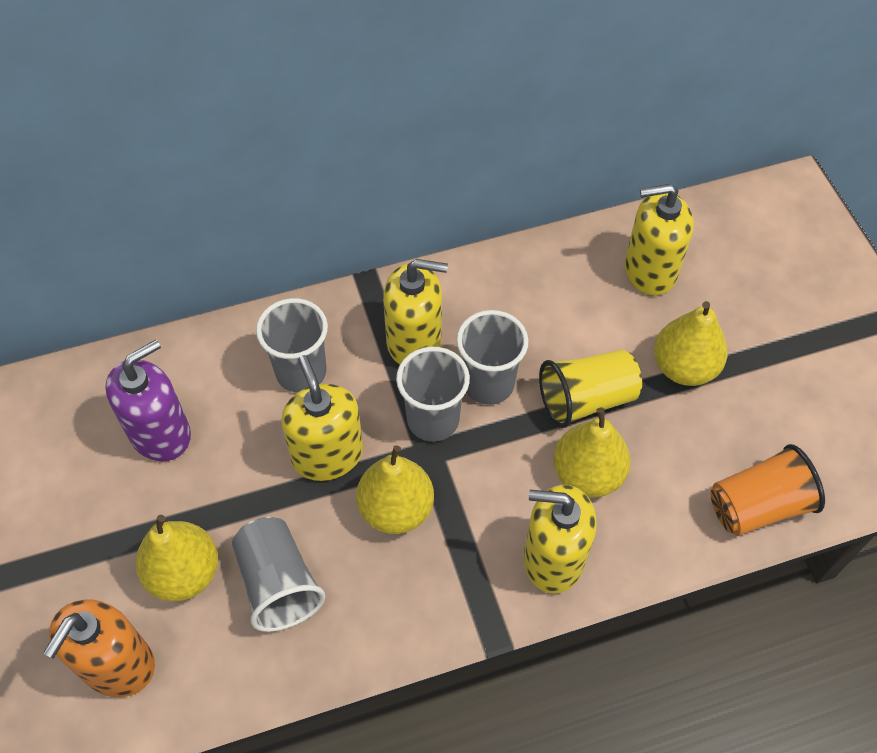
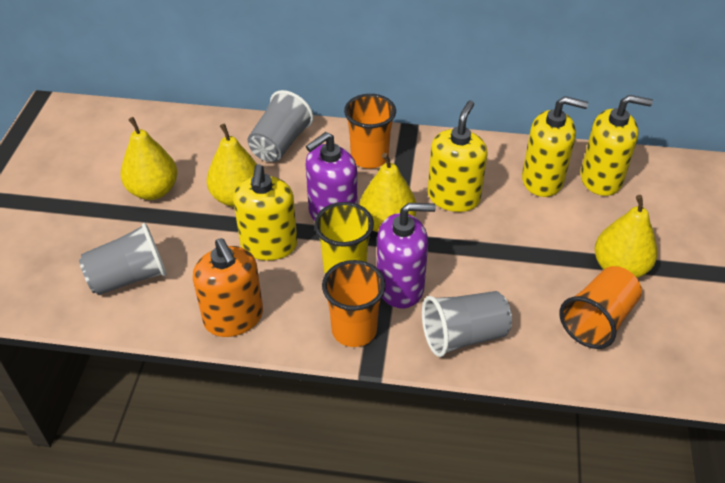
grey cup: 4 -> 3
orange cup: 1 -> 3
purple soap dispenser: 1 -> 2

